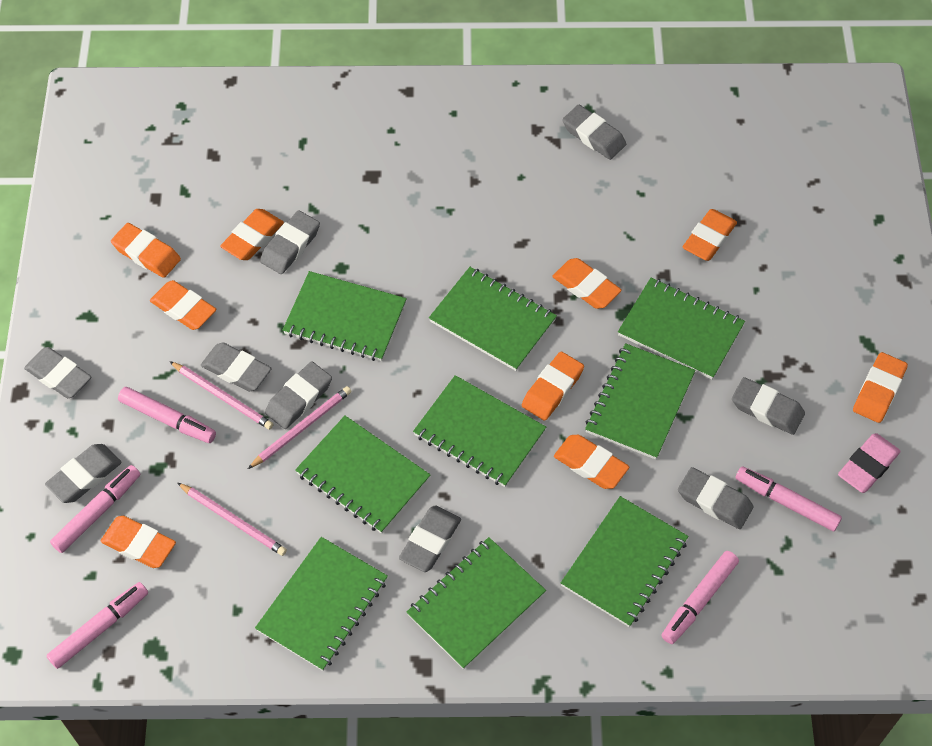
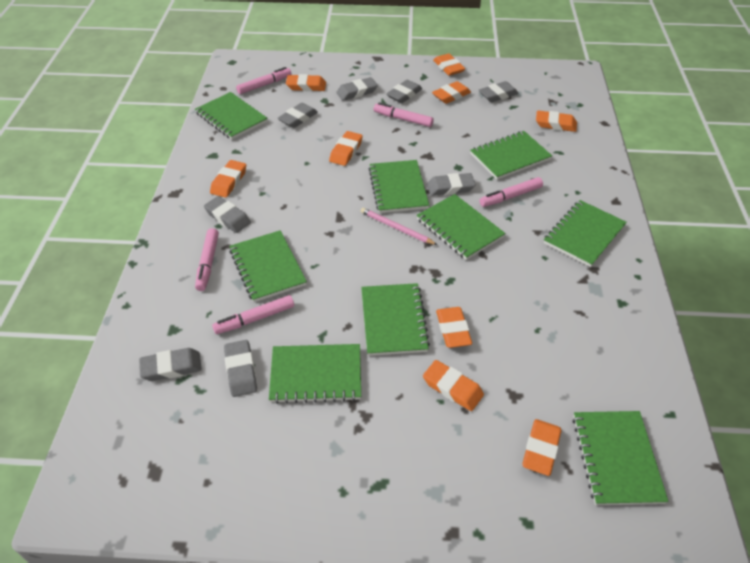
grey eraser: 9 -> 8
pink eraser: 1 -> 0
pink pencil: 3 -> 1

